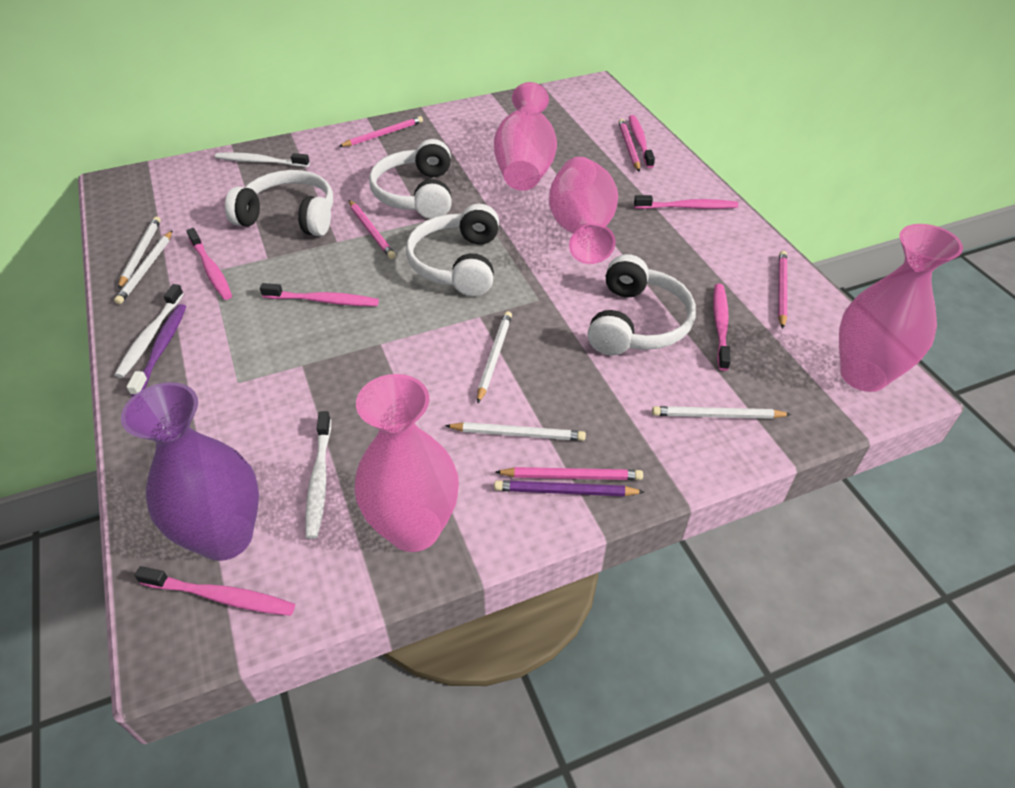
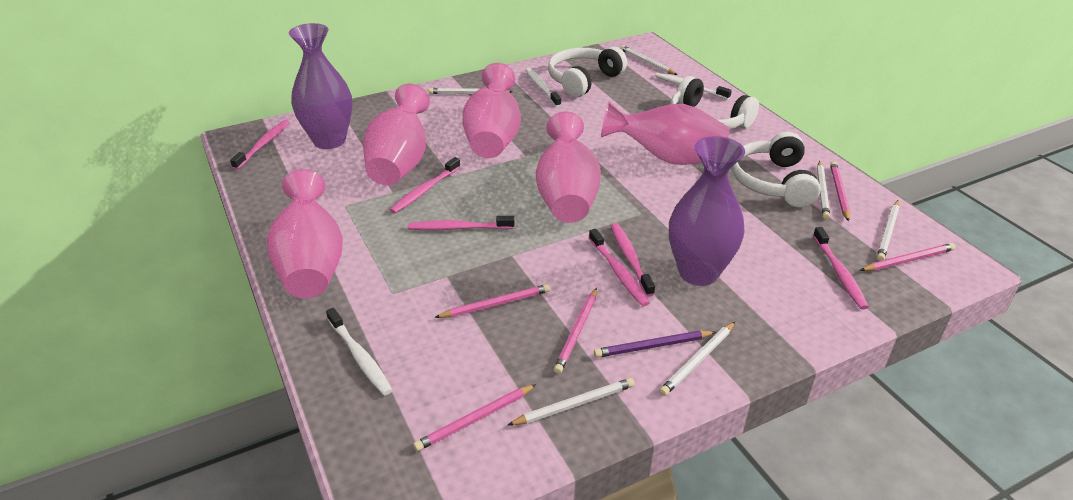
pink vase: 4 -> 5
purple toothbrush: 1 -> 0
purple vase: 1 -> 2
white headphones: 4 -> 3
white pencil: 5 -> 6

